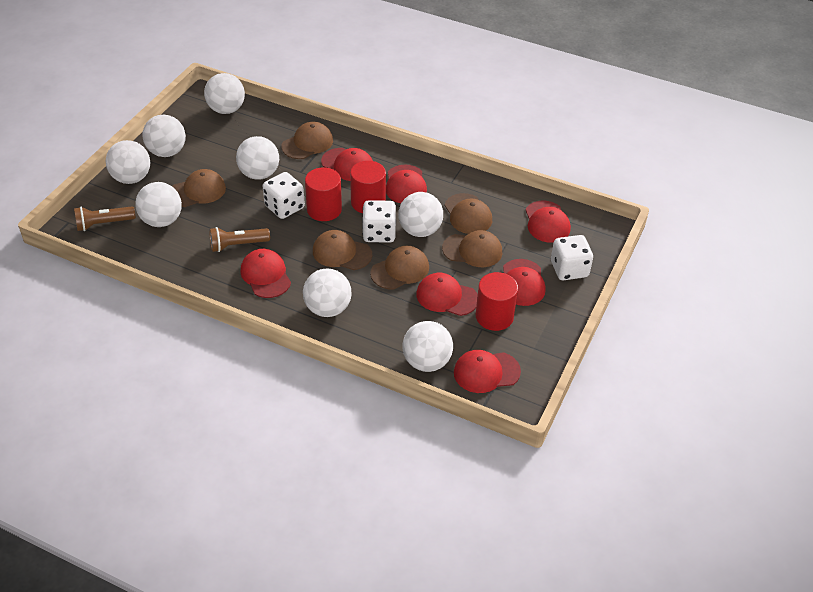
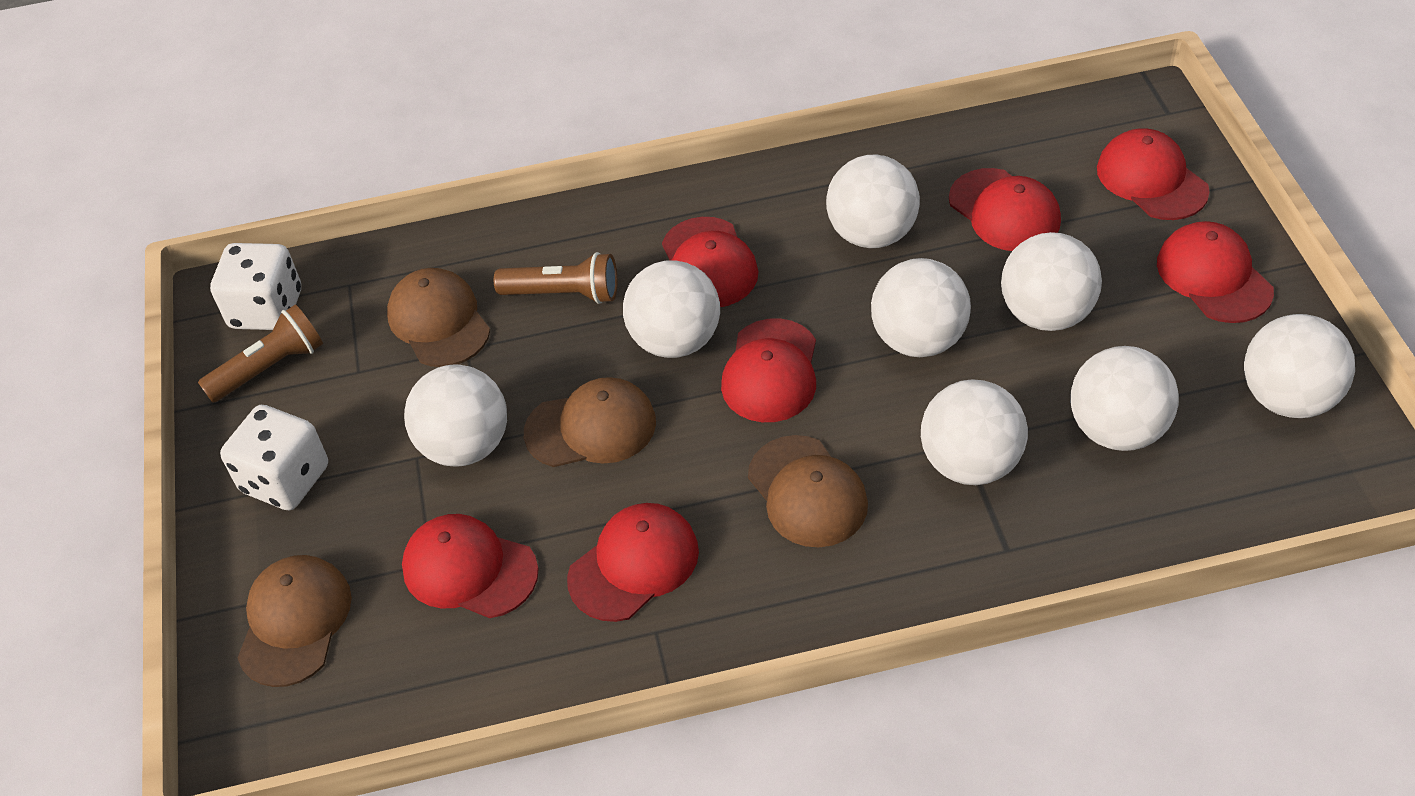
brown cap: 6 -> 4
red cylinder: 3 -> 0
white dice: 3 -> 2

